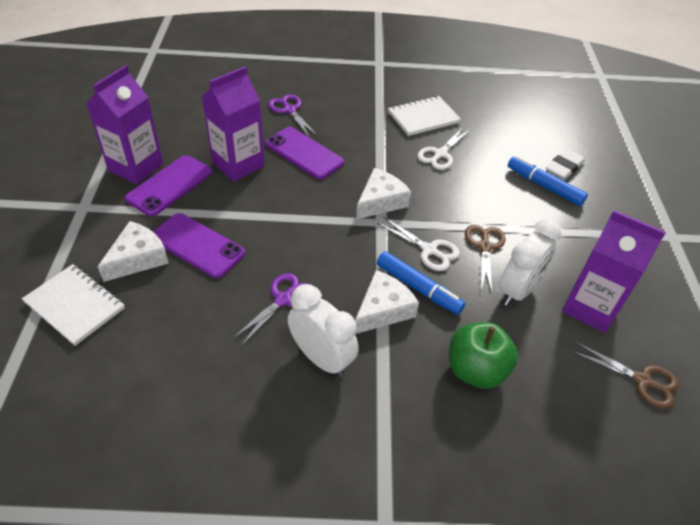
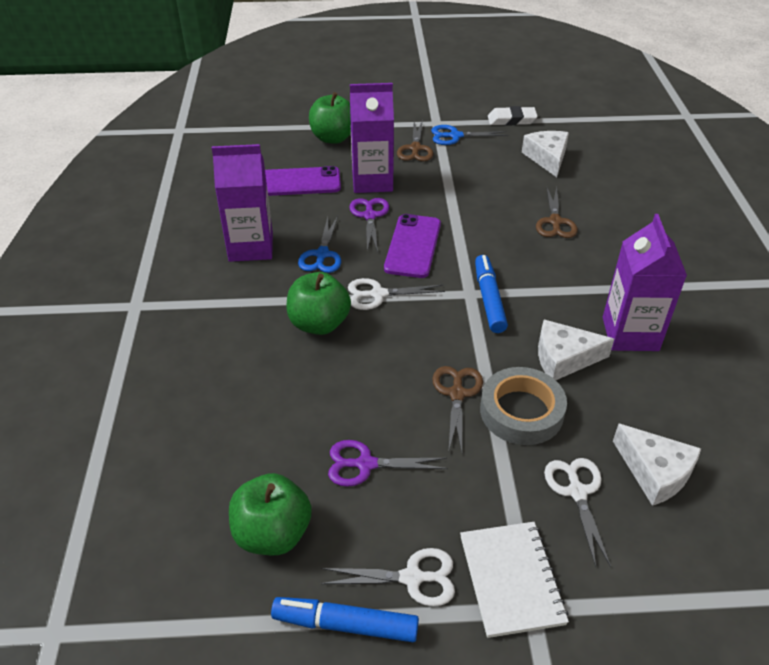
blue scissors: 0 -> 2
brown scissors: 2 -> 3
green apple: 1 -> 3
grey tape: 0 -> 1
purple phone: 3 -> 2
white clock: 2 -> 0
white notebook: 2 -> 1
white scissors: 2 -> 3

